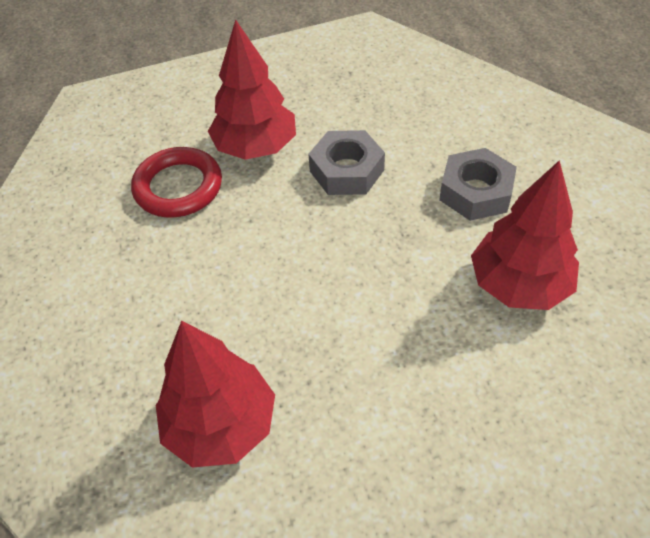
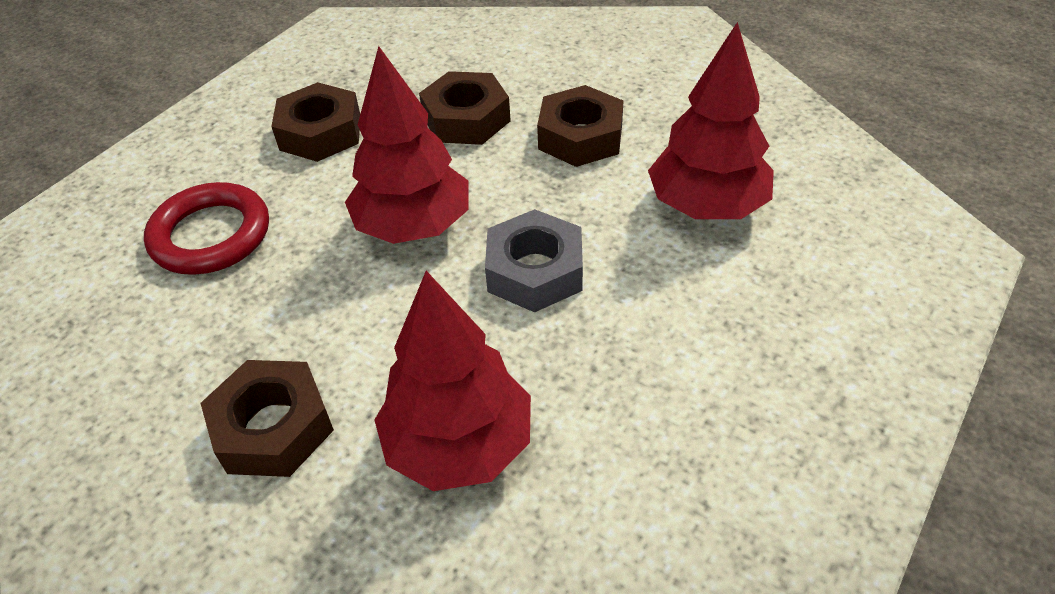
brown nut: 0 -> 4
grey nut: 2 -> 1

